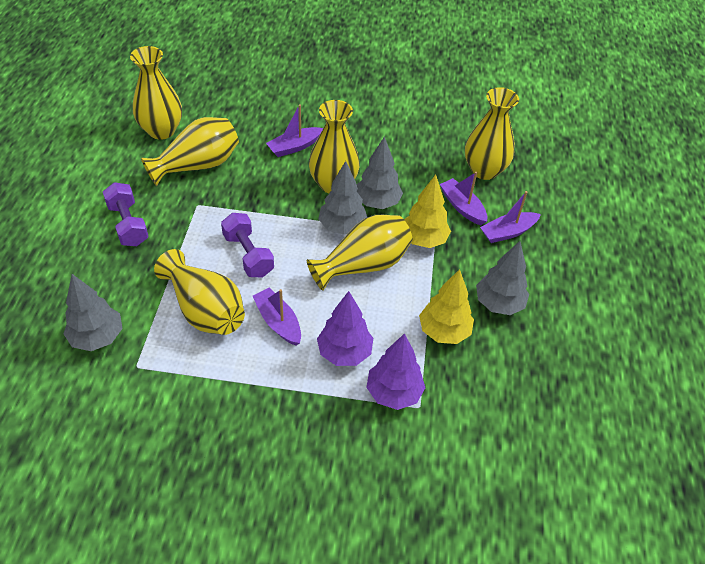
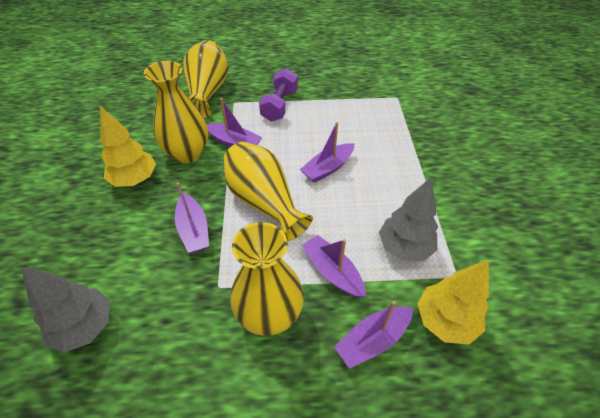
grey tree: 4 -> 2
purple boat: 4 -> 5
purple dumbbell: 2 -> 1
purple tree: 2 -> 0
yellow vase: 6 -> 4

